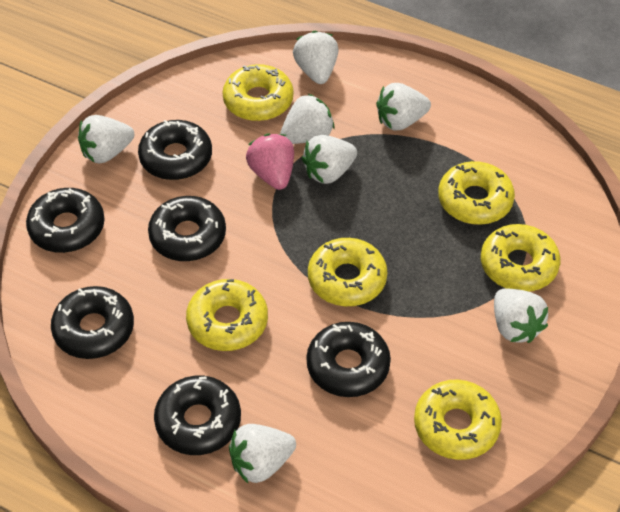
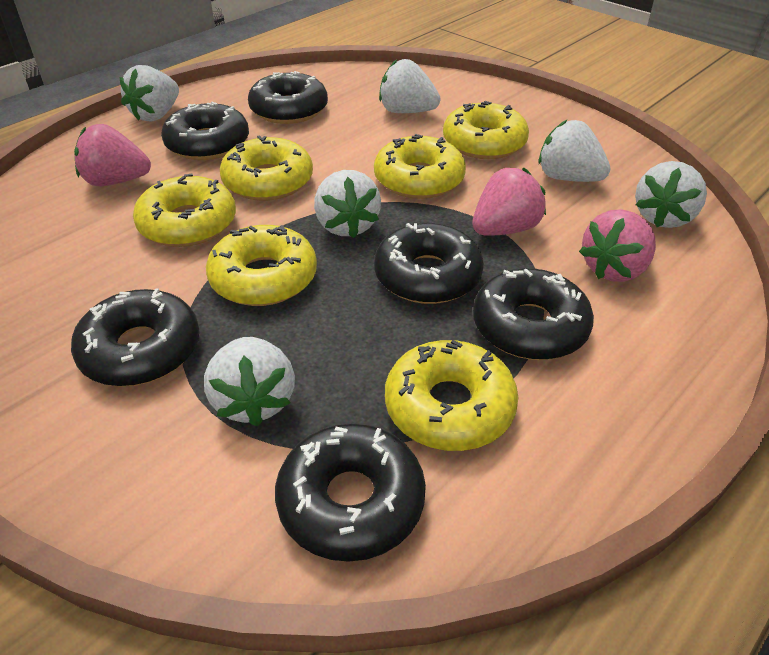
pink strawberry: 1 -> 3
white strawberry: 7 -> 6

